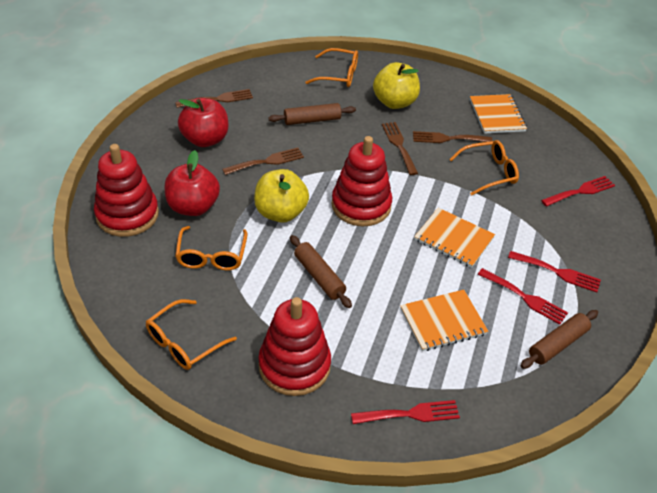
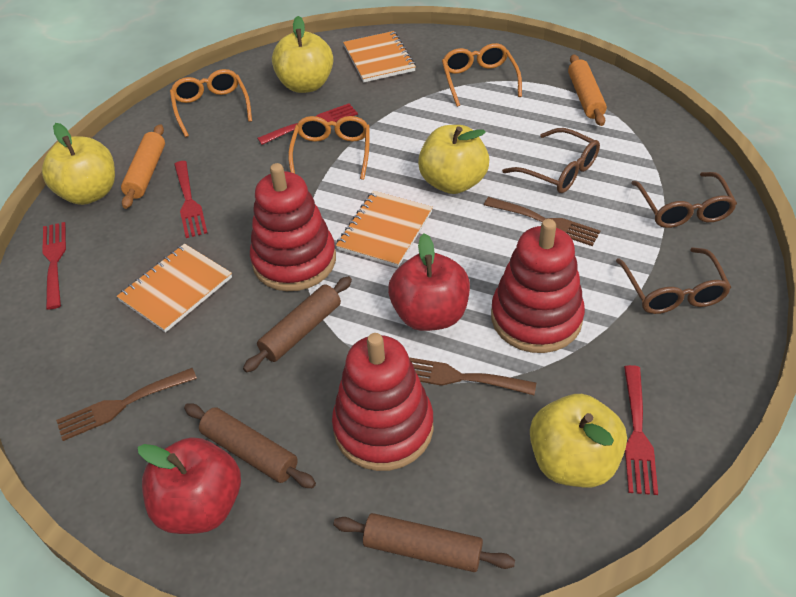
brown fork: 4 -> 3
brown glasses: 0 -> 3
orange glasses: 4 -> 3
orange rolling pin: 0 -> 2
yellow apple: 2 -> 4

